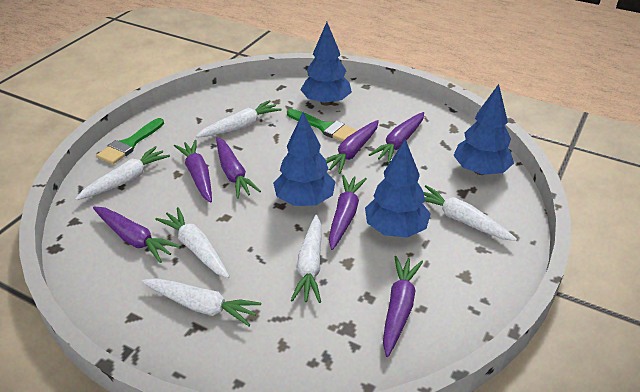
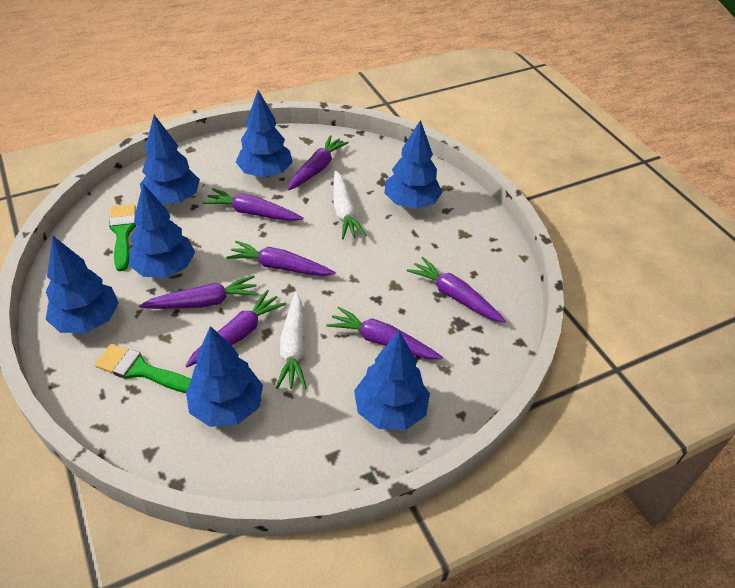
blue tree: 4 -> 7
white carrot: 6 -> 2

